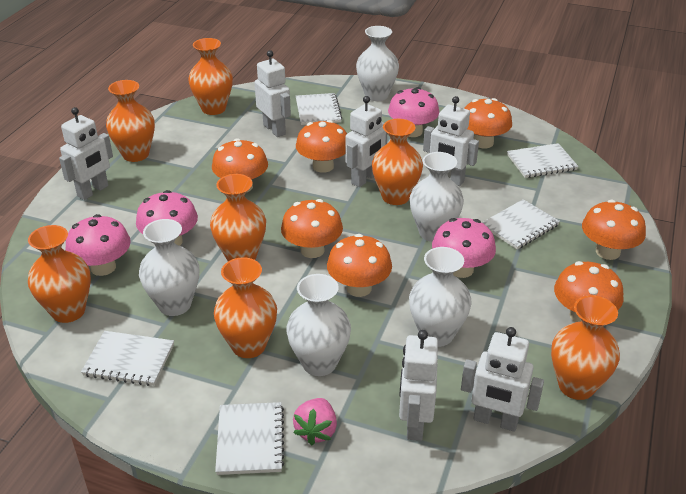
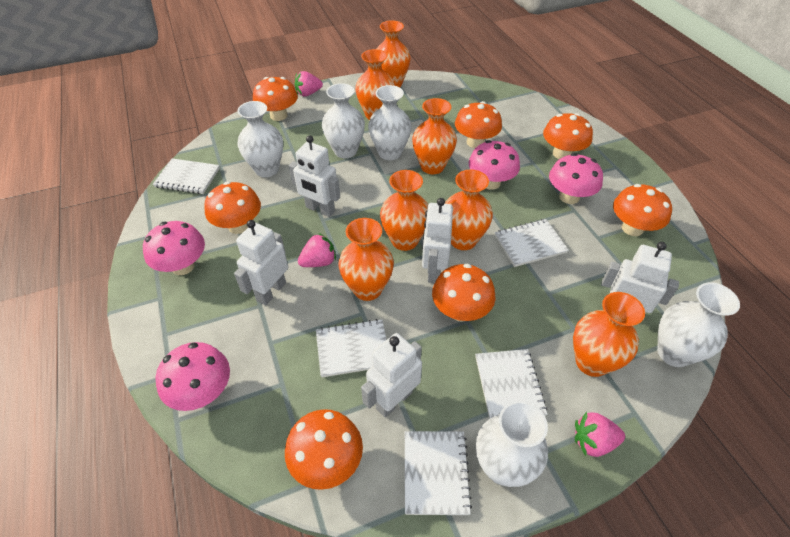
pink strawberry: 1 -> 3
white robot: 6 -> 5

